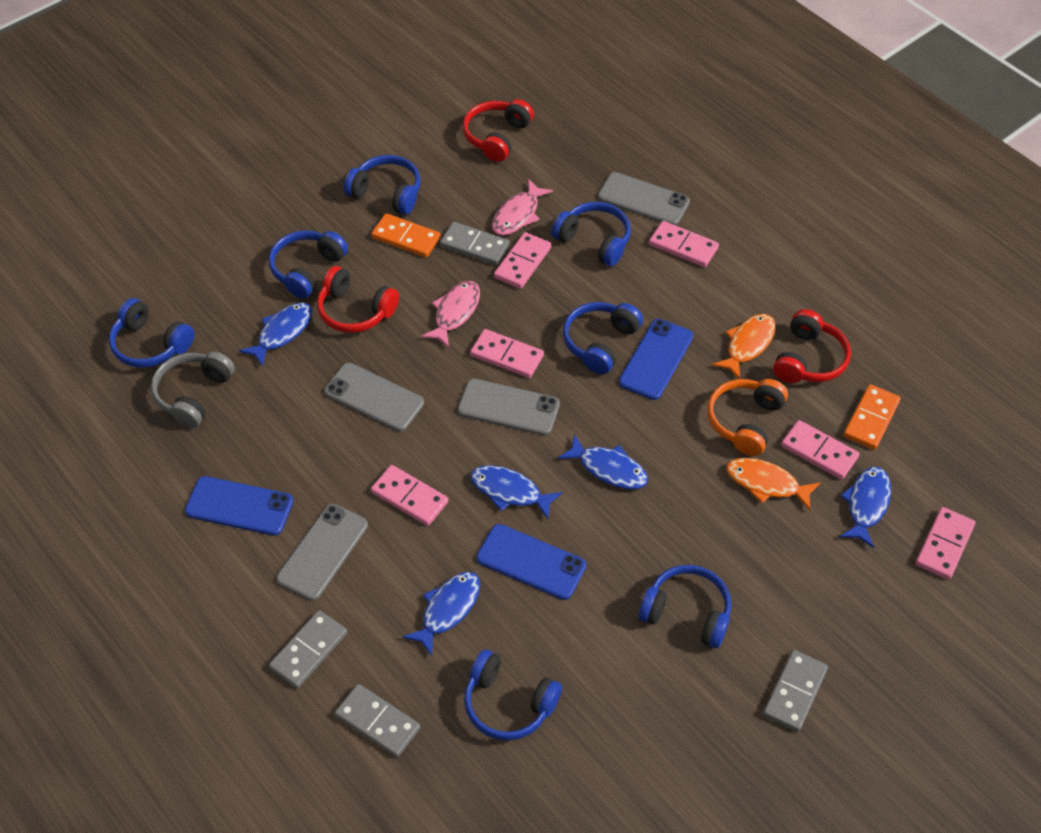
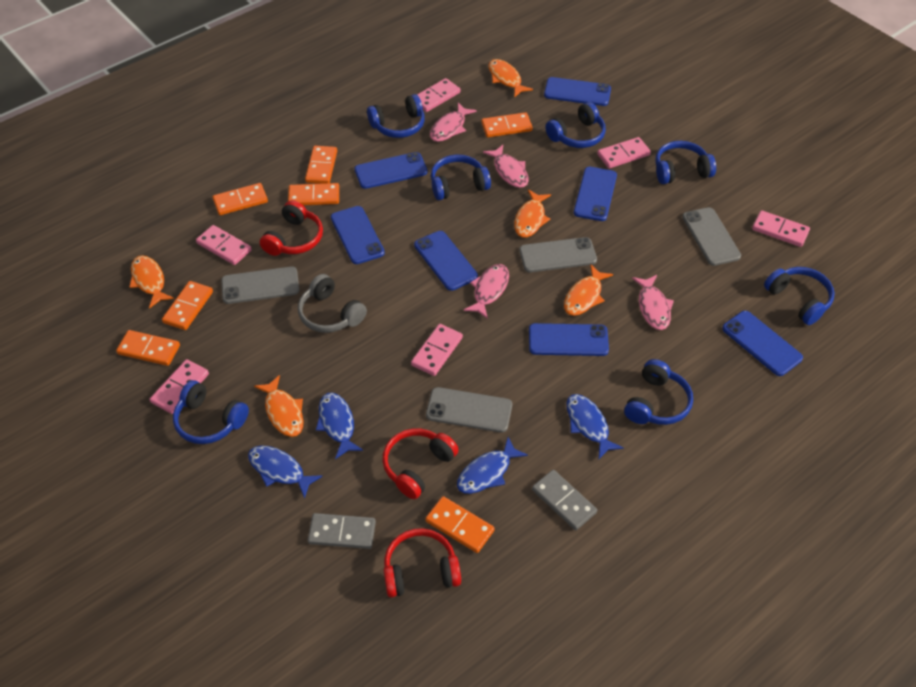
blue fish: 5 -> 4
blue phone: 3 -> 7
grey domino: 4 -> 2
orange domino: 2 -> 7
orange fish: 2 -> 5
orange headphones: 1 -> 0
pink fish: 2 -> 4

